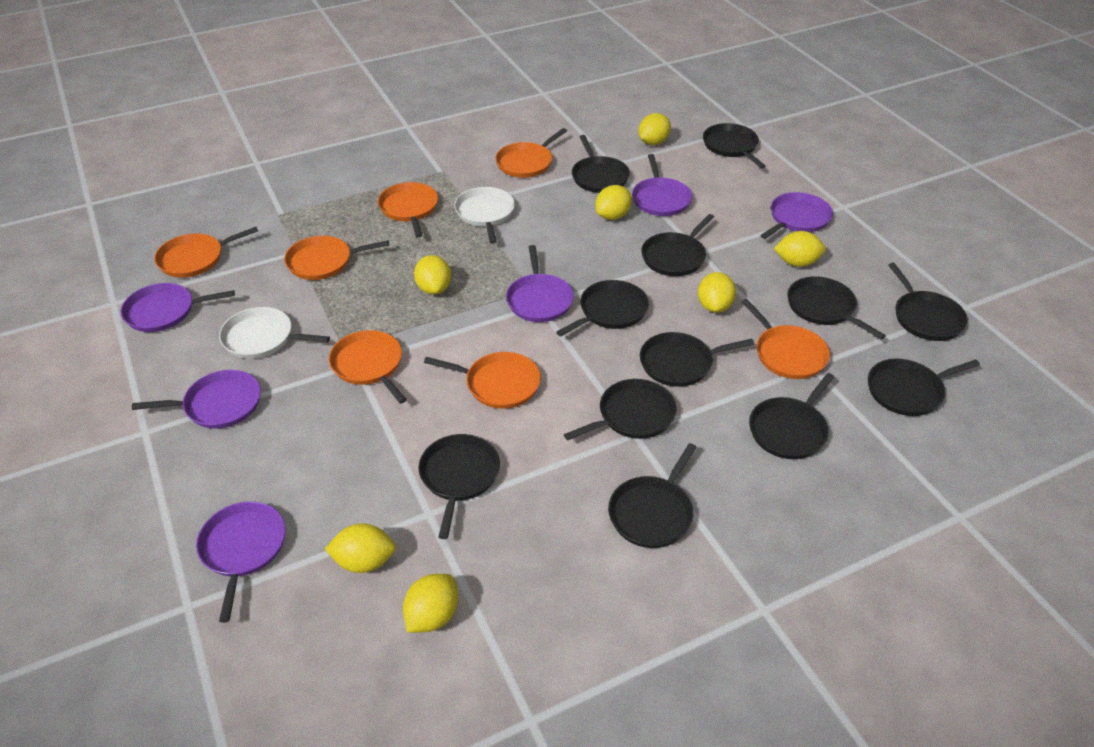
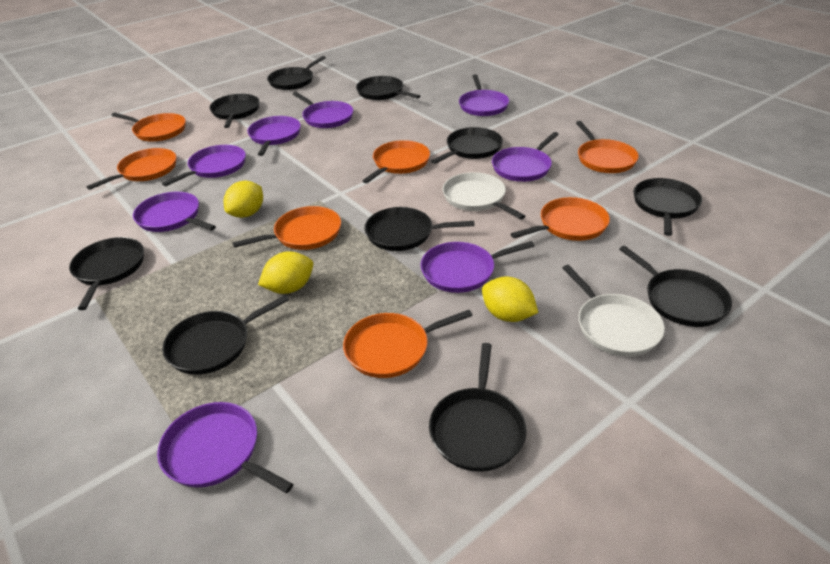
black pan: 12 -> 10
purple pan: 6 -> 8
yellow lemon: 7 -> 3

